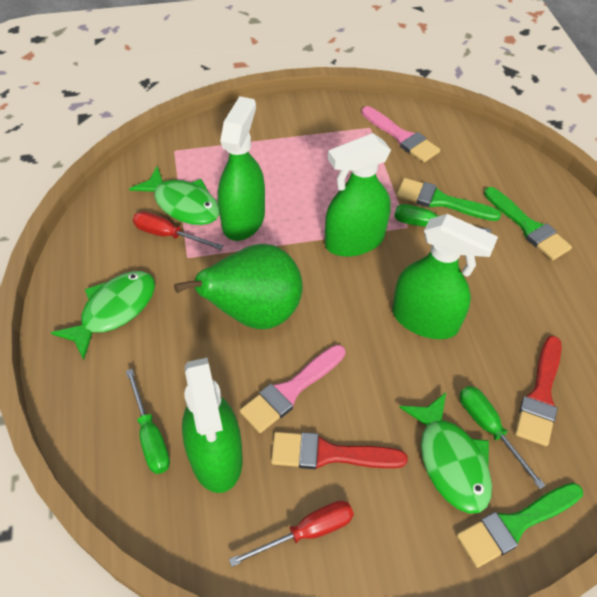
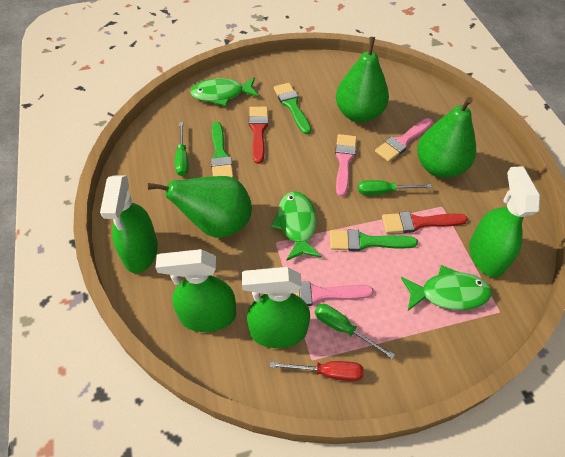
green pear: 1 -> 3
pink brush: 2 -> 3
red screwdriver: 2 -> 1

